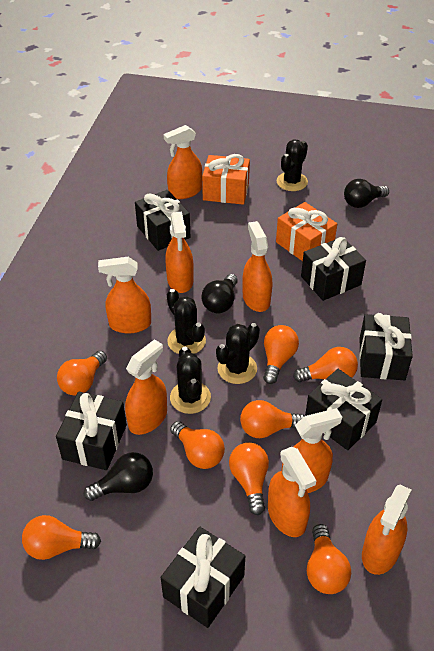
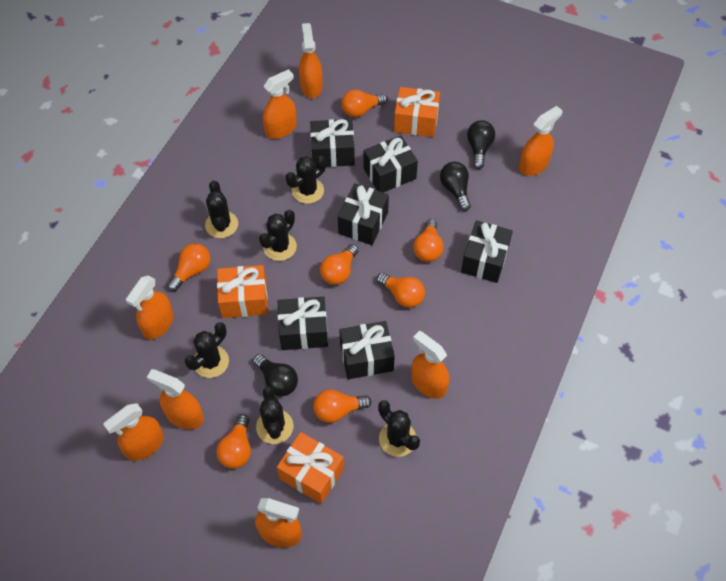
black cactus: 4 -> 6
orange gift: 2 -> 3
orange light bulb: 8 -> 7

